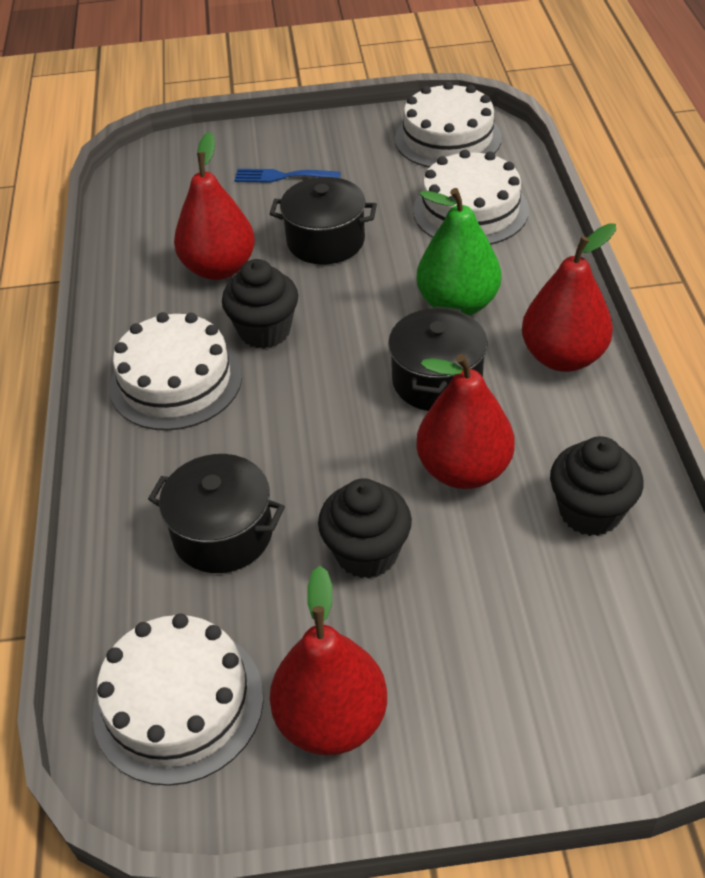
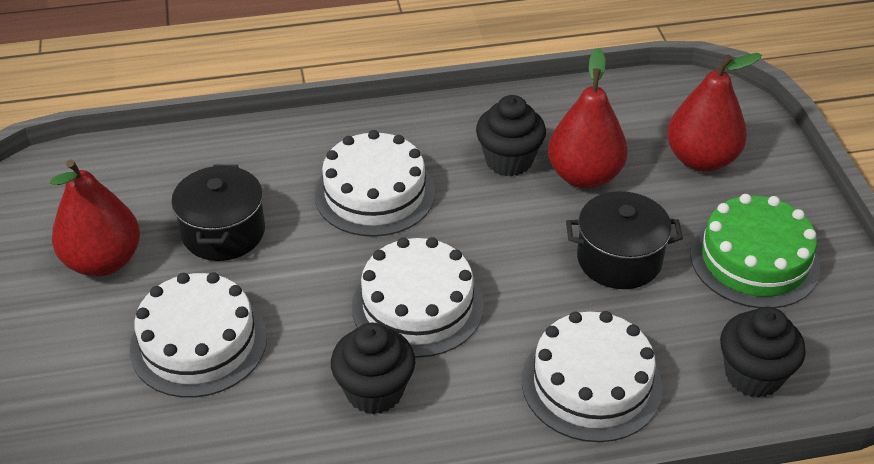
black pot: 3 -> 2
blue fork: 1 -> 0
green cake: 0 -> 1
green pear: 1 -> 0
red pear: 4 -> 3

